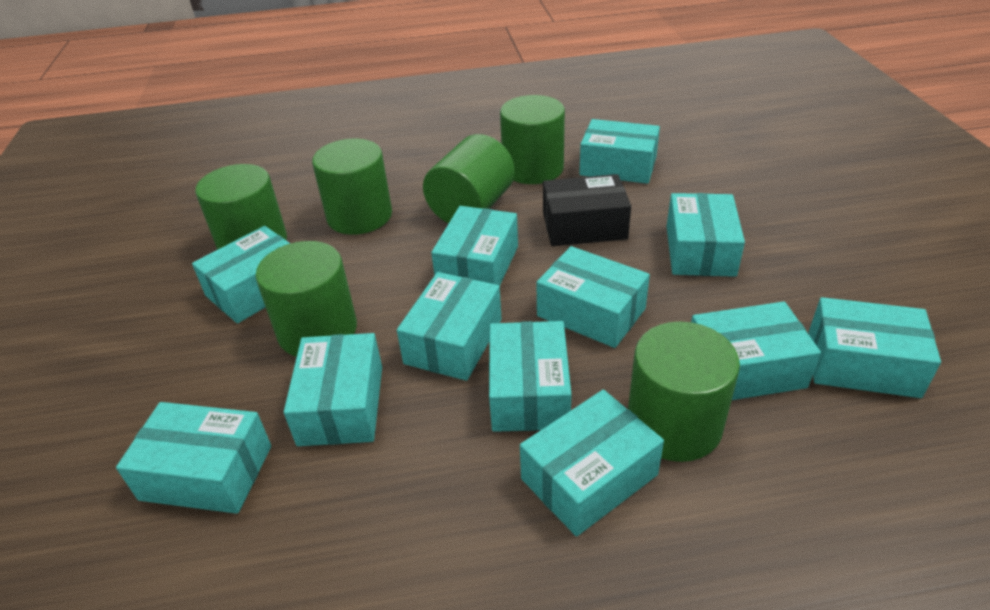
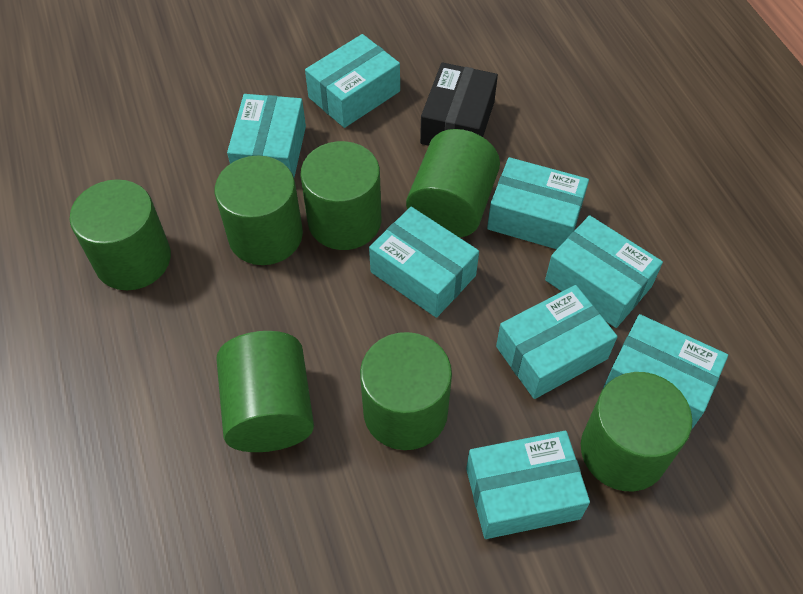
green cylinder: 6 -> 7
turquoise box: 12 -> 8

